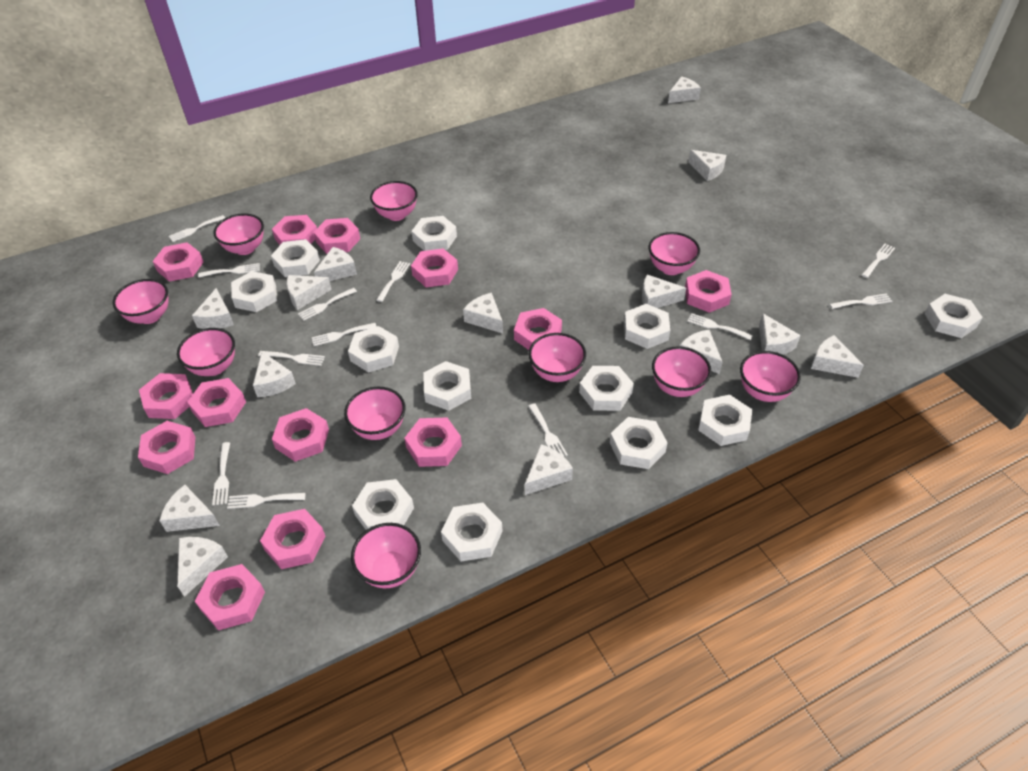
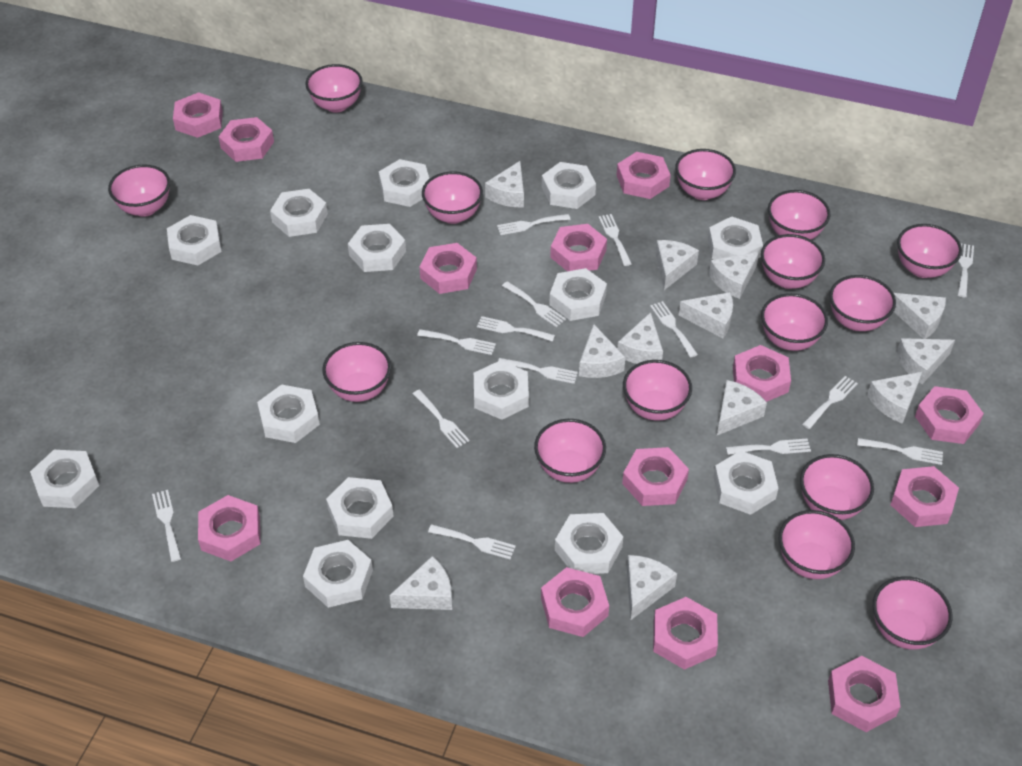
pink bowl: 10 -> 15
white cheese: 14 -> 12
white fork: 12 -> 14
white nut: 12 -> 14

